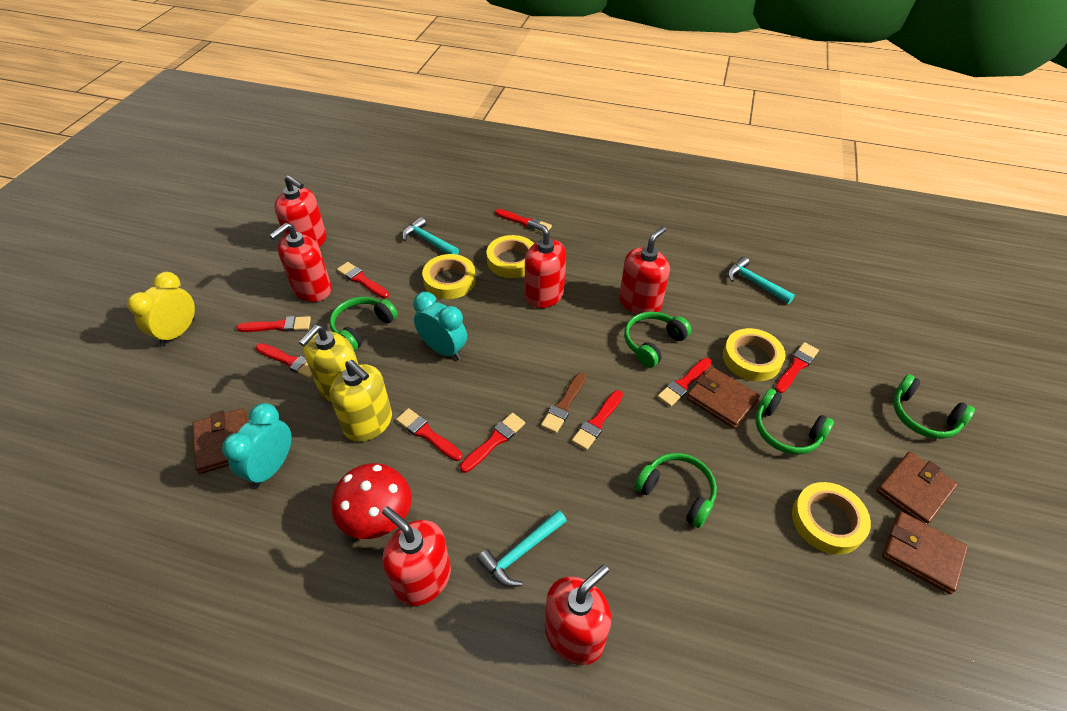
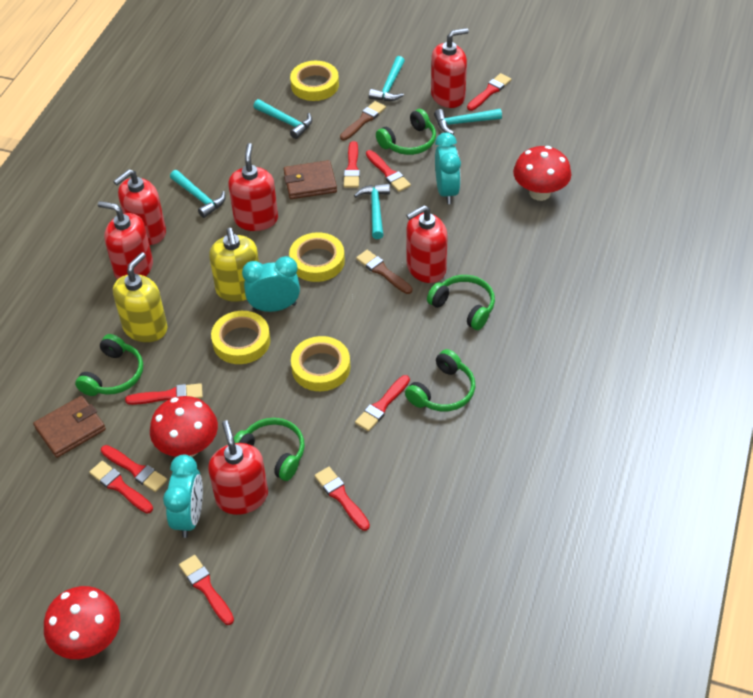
brown brush: 1 -> 2
brown wallet: 4 -> 2
red mushroom: 1 -> 3
turquoise clock: 2 -> 3
turquoise hammer: 3 -> 5
yellow clock: 1 -> 0

